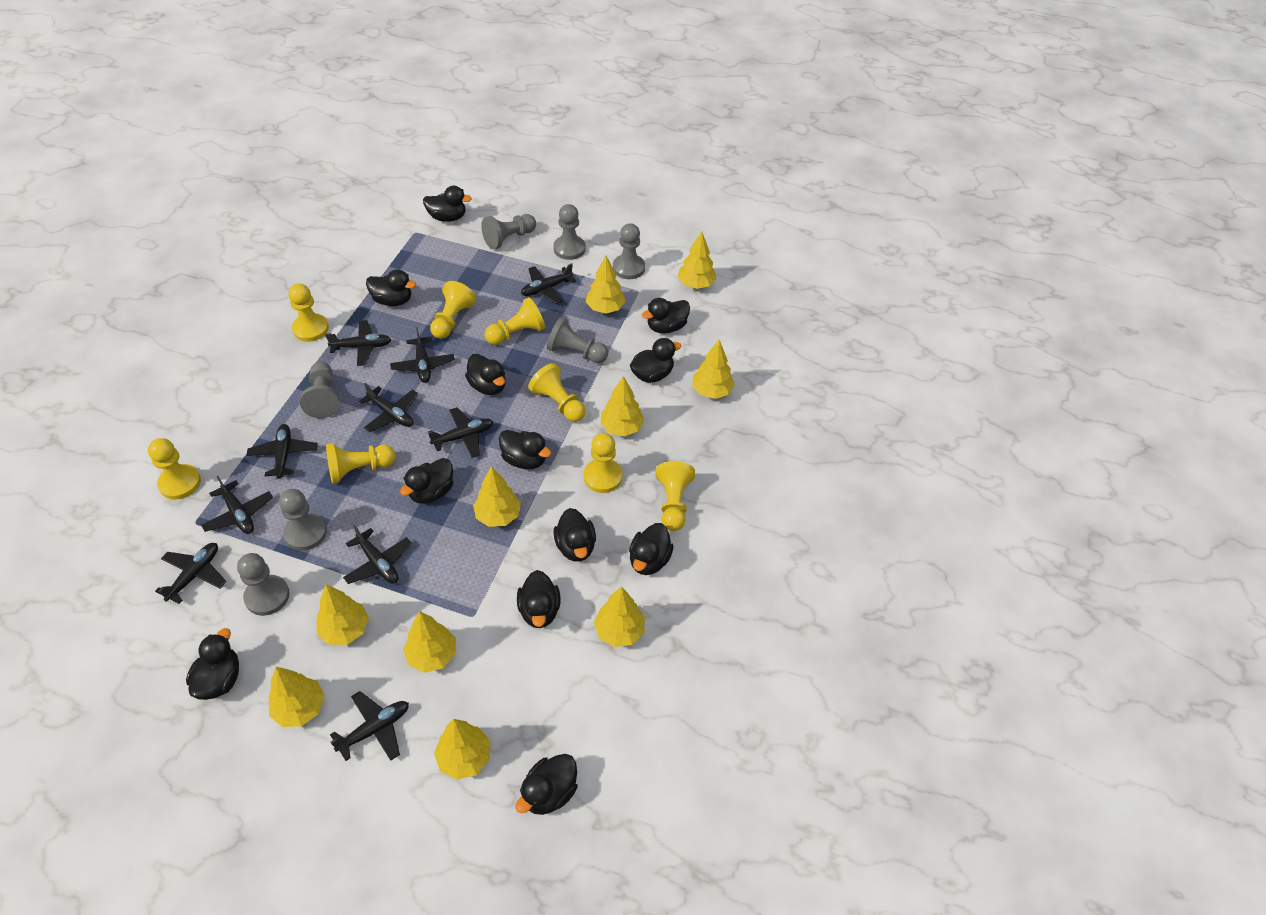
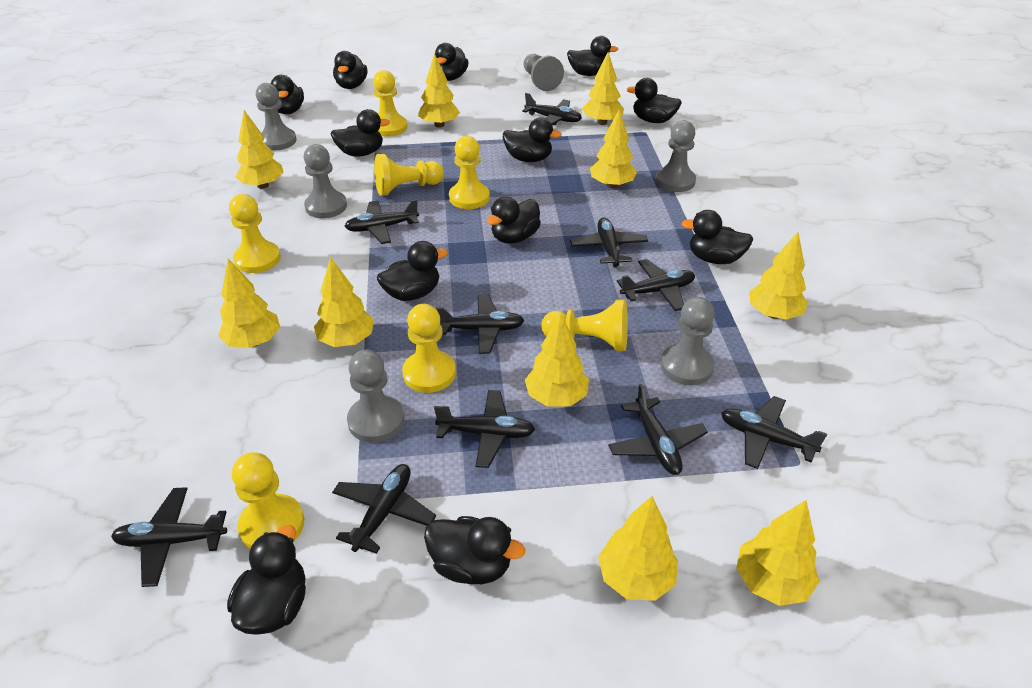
grey pawn: 7 -> 6
yellow pawn: 8 -> 7

